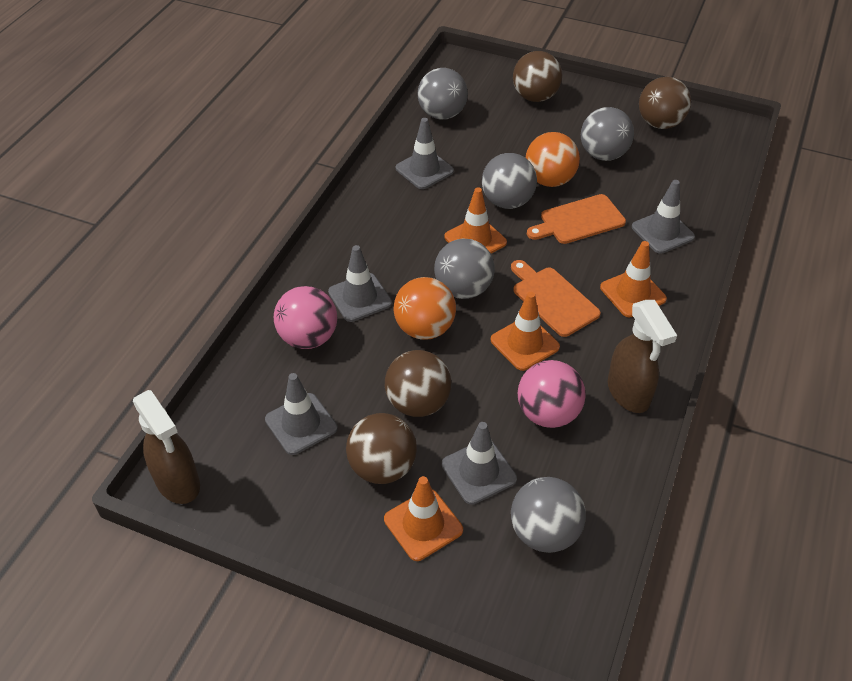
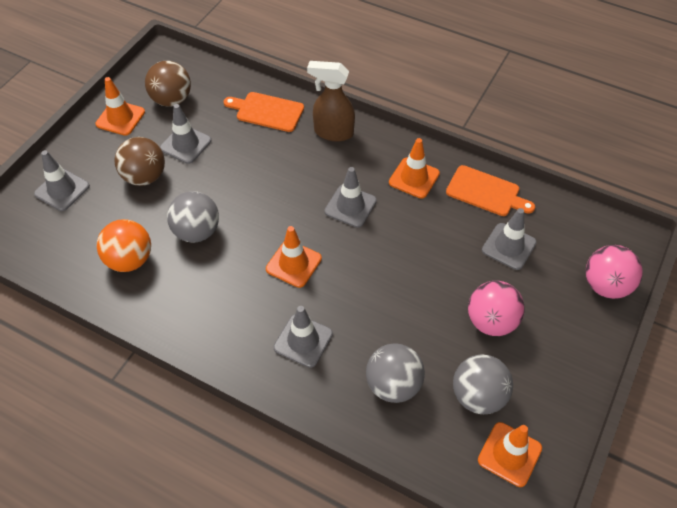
brown ball: 4 -> 2
brown spray bottle: 2 -> 1
grey ball: 5 -> 3
orange ball: 2 -> 1

